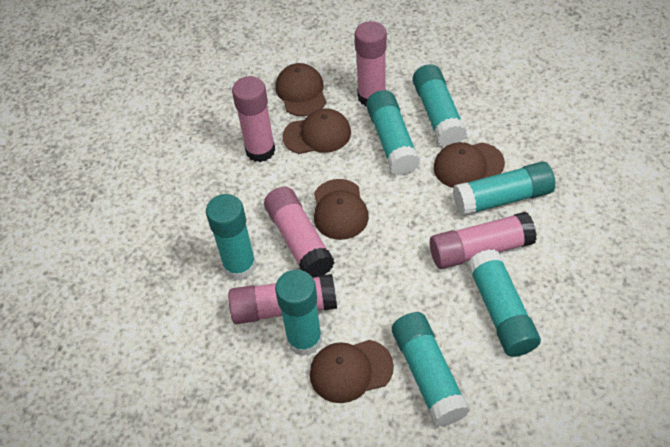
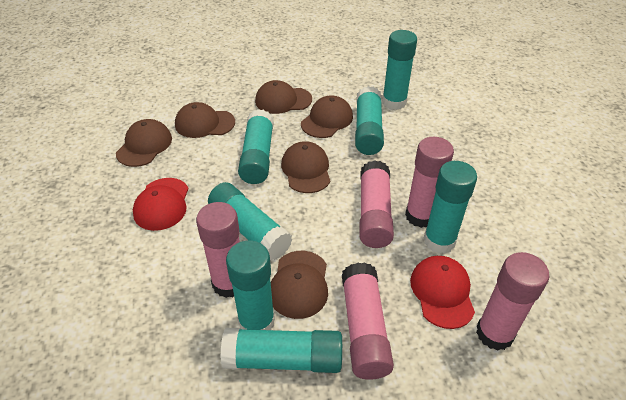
brown cap: 5 -> 6
red cap: 0 -> 2

